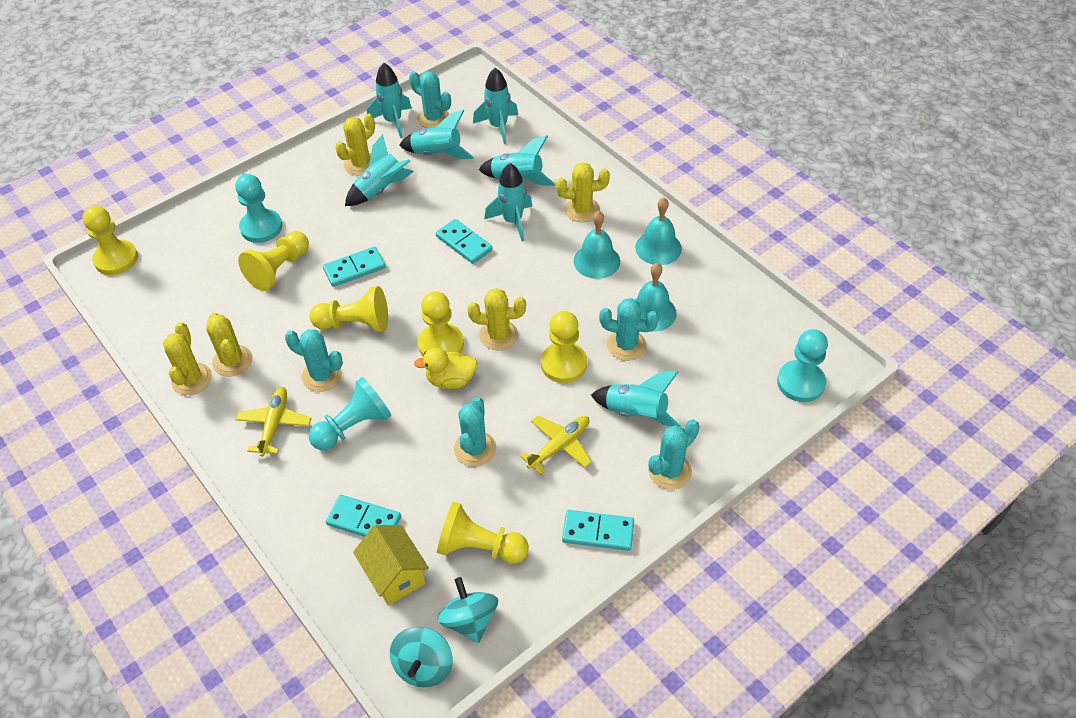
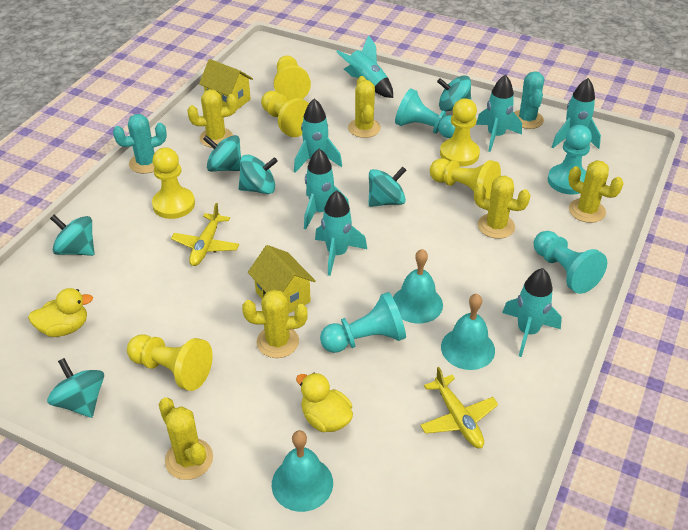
turquoise cactus: 5 -> 2
turquoise domino: 4 -> 0
turquoise pawn: 3 -> 4
turquoise spinning top: 2 -> 6
yellow cactus: 5 -> 6
yellow duck: 1 -> 2
yellow house: 1 -> 2

